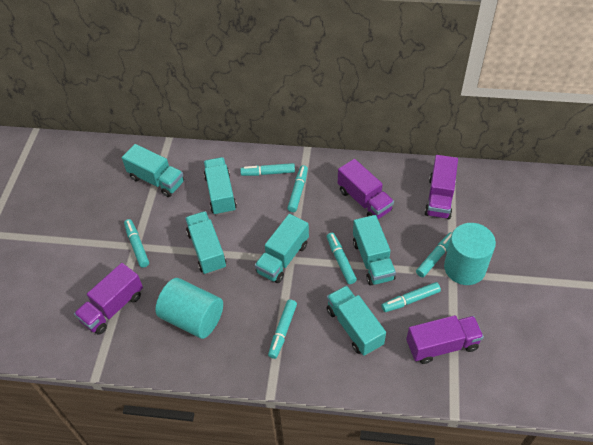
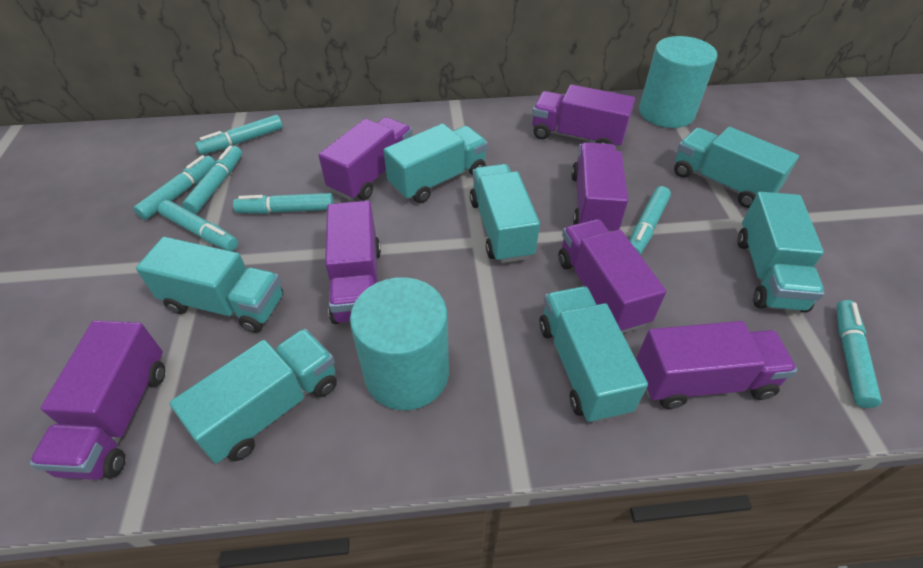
purple truck: 4 -> 7
turquoise truck: 6 -> 7

